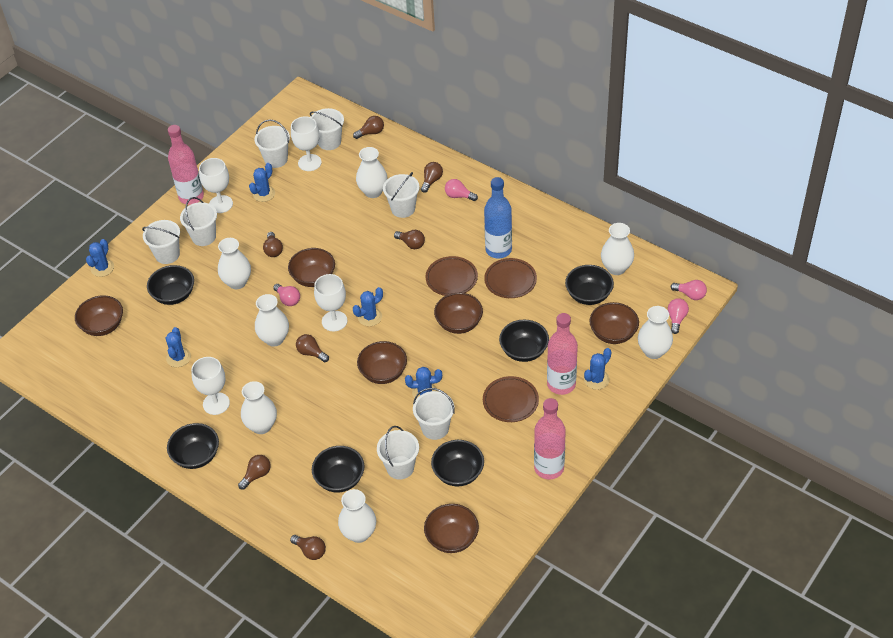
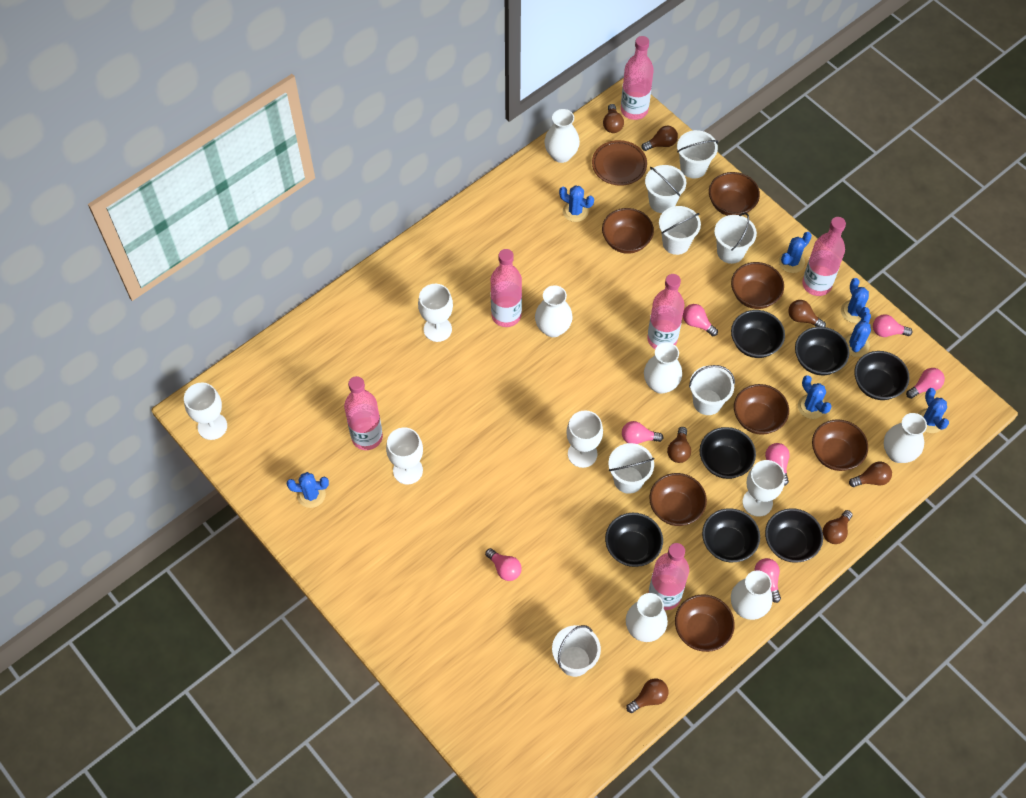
black bowl: 6 -> 7
blue bottle: 1 -> 0
blue cactus: 6 -> 7
brown bowl: 6 -> 7
brown plate: 3 -> 1
pink bottle: 3 -> 6
pink light bulb: 4 -> 7
white goblet: 4 -> 5
white vase: 7 -> 6

